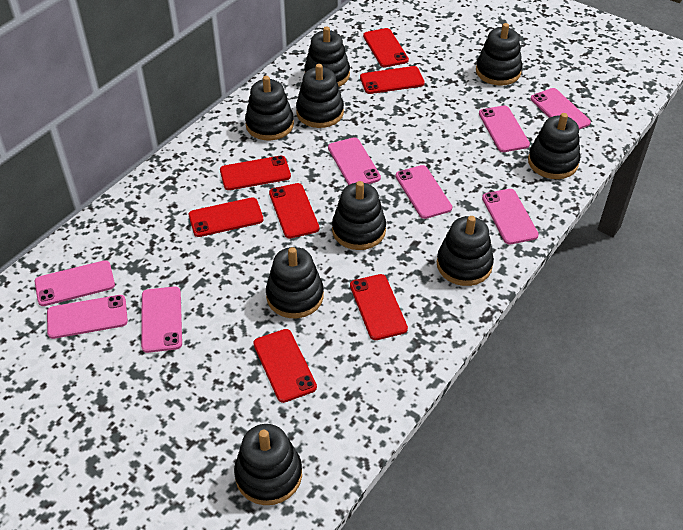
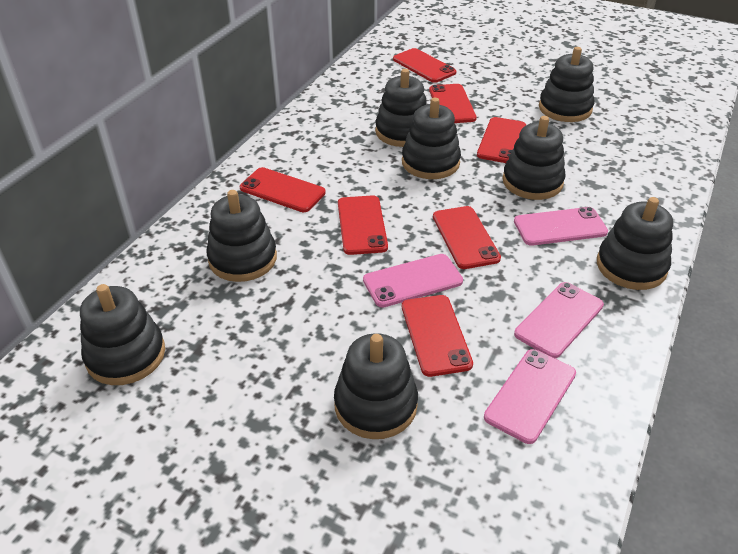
black stacking toy: 9 -> 8
pink phone: 8 -> 4

